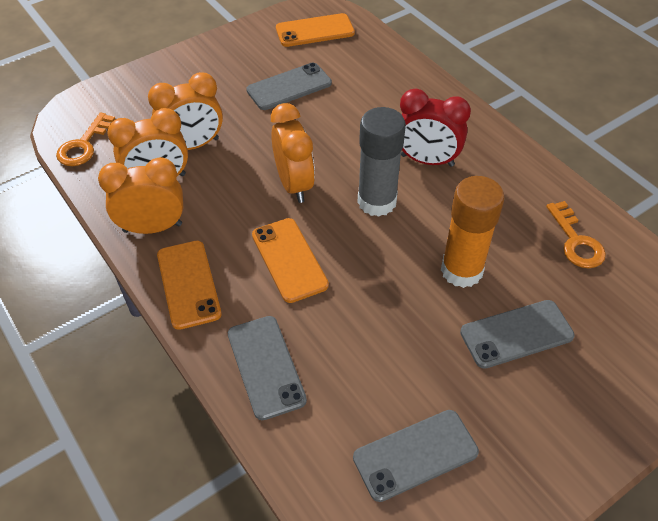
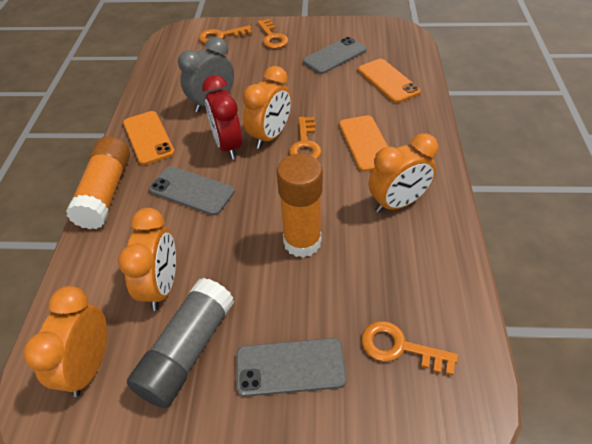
grey clock: 0 -> 1
grey phone: 4 -> 3
orange glue stick: 1 -> 2
orange key: 2 -> 4

